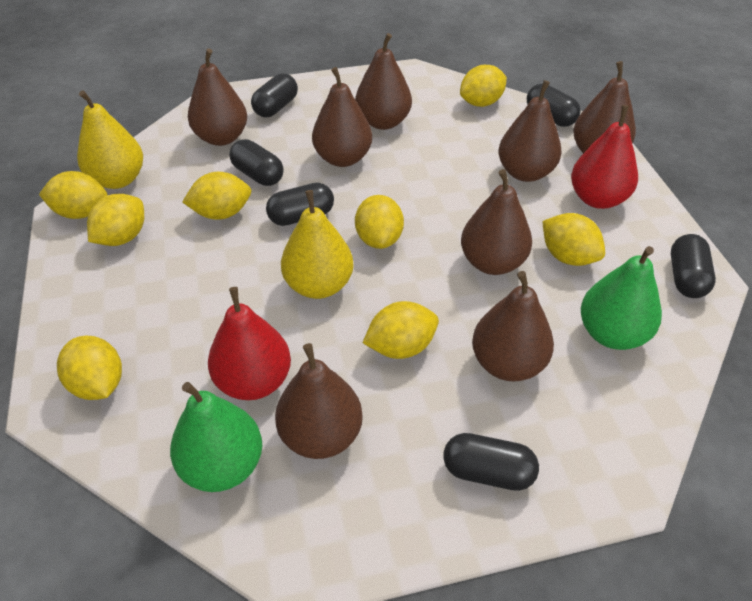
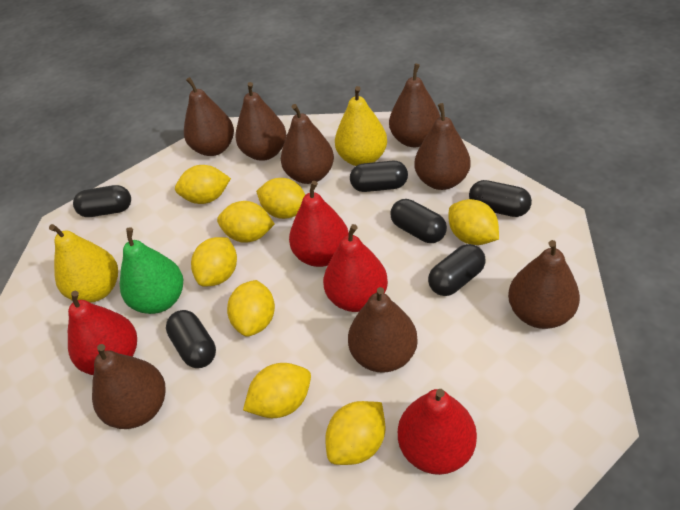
green pear: 2 -> 1
red pear: 2 -> 4

